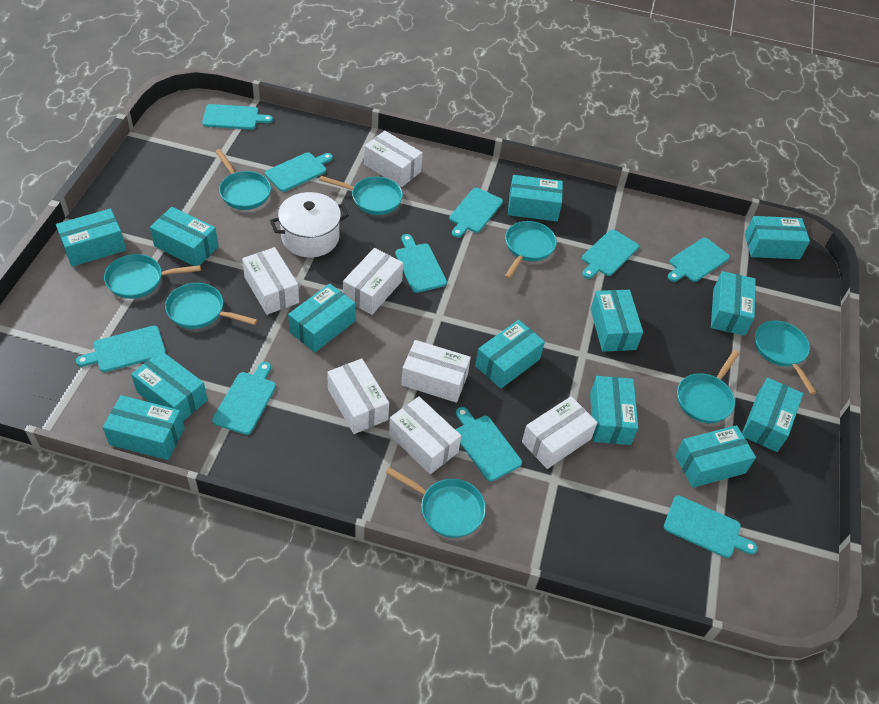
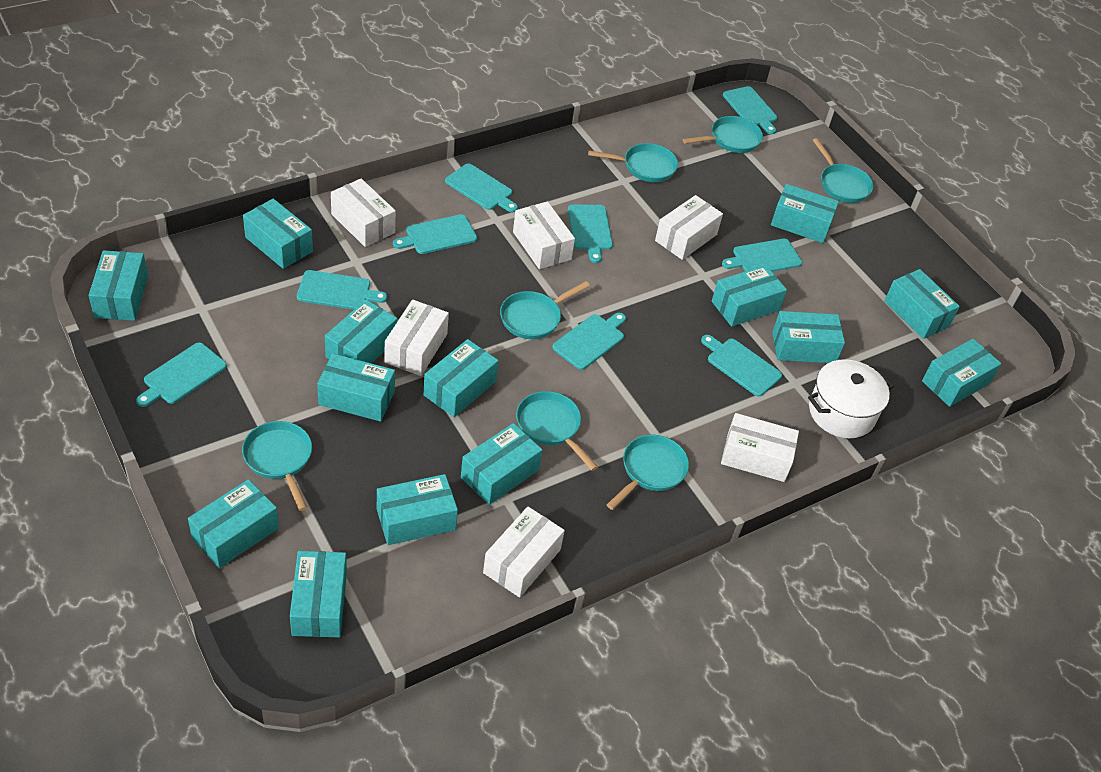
turquoise box: 13 -> 14
turquoise cutting board: 10 -> 9
turquoise pan: 8 -> 7
white box: 7 -> 6

